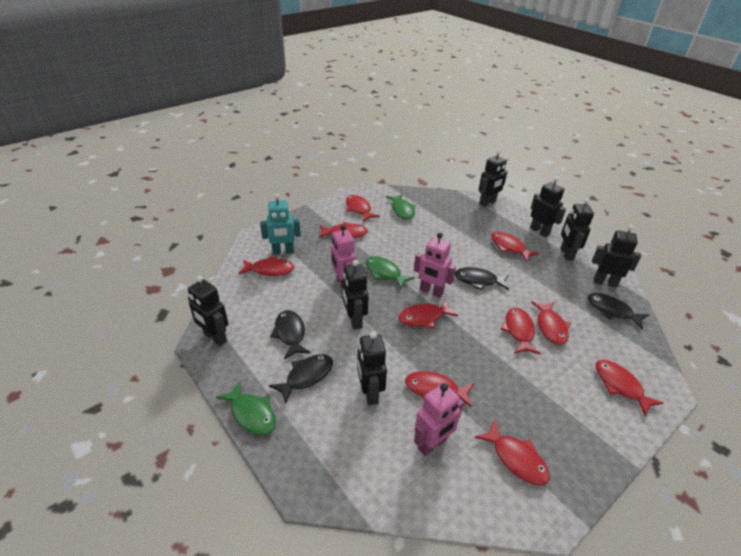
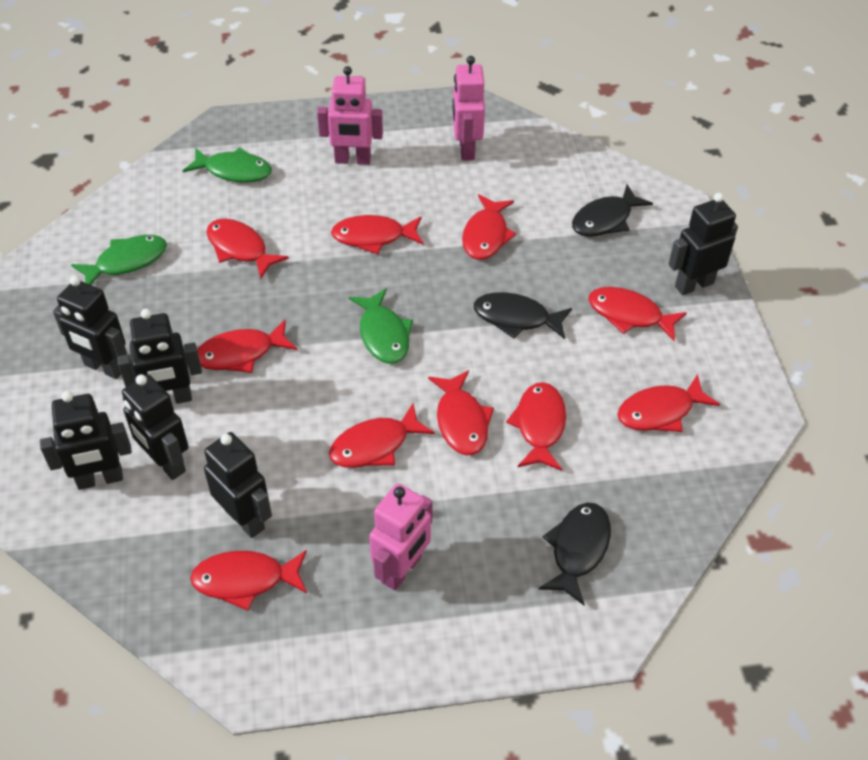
black fish: 4 -> 3
black robot: 7 -> 6
turquoise robot: 1 -> 0

